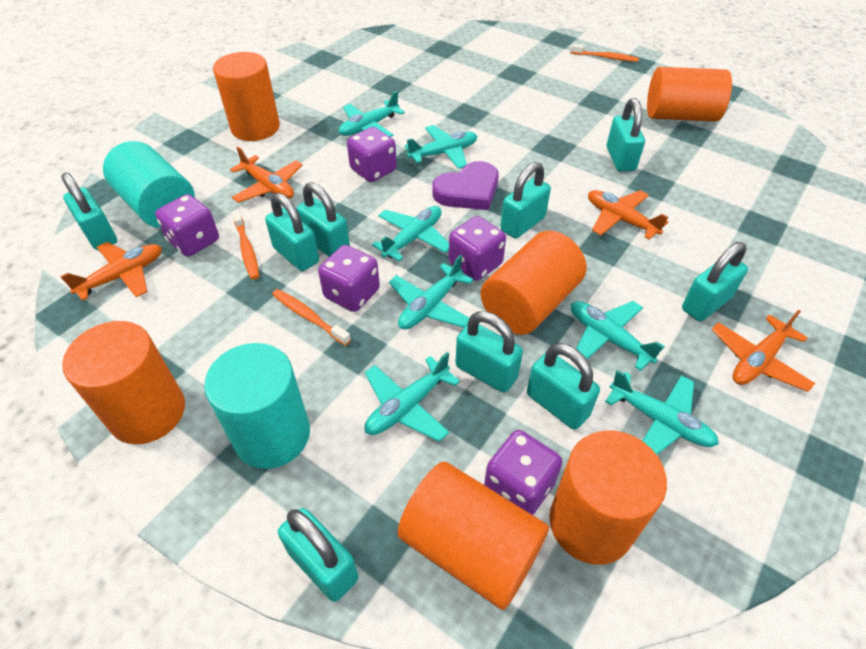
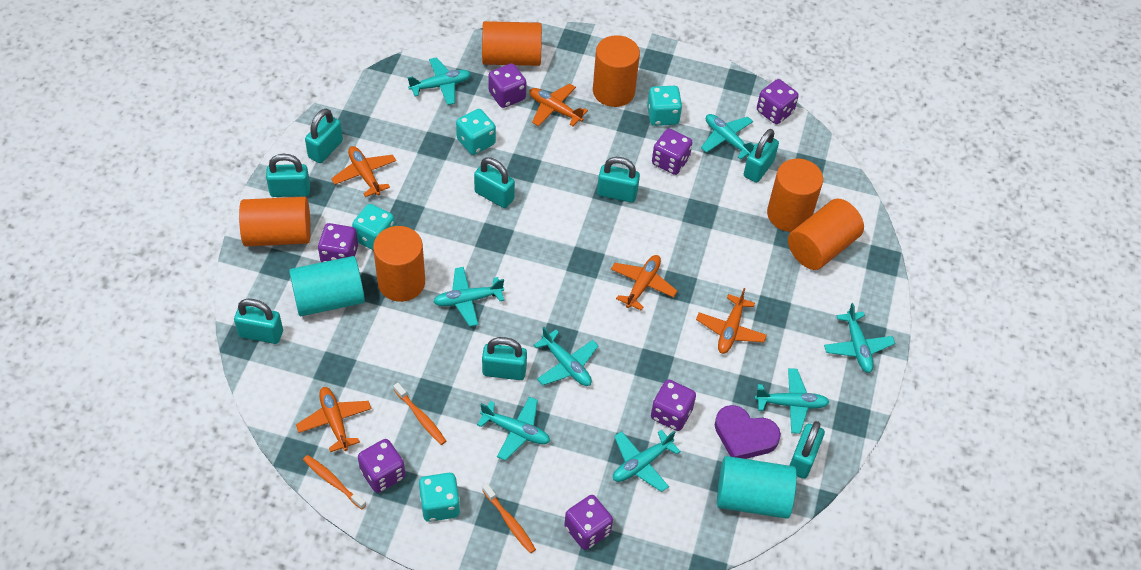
orange plane: 4 -> 5
purple dice: 5 -> 7
turquoise dice: 0 -> 4
turquoise padlock: 9 -> 8
turquoise plane: 7 -> 8

